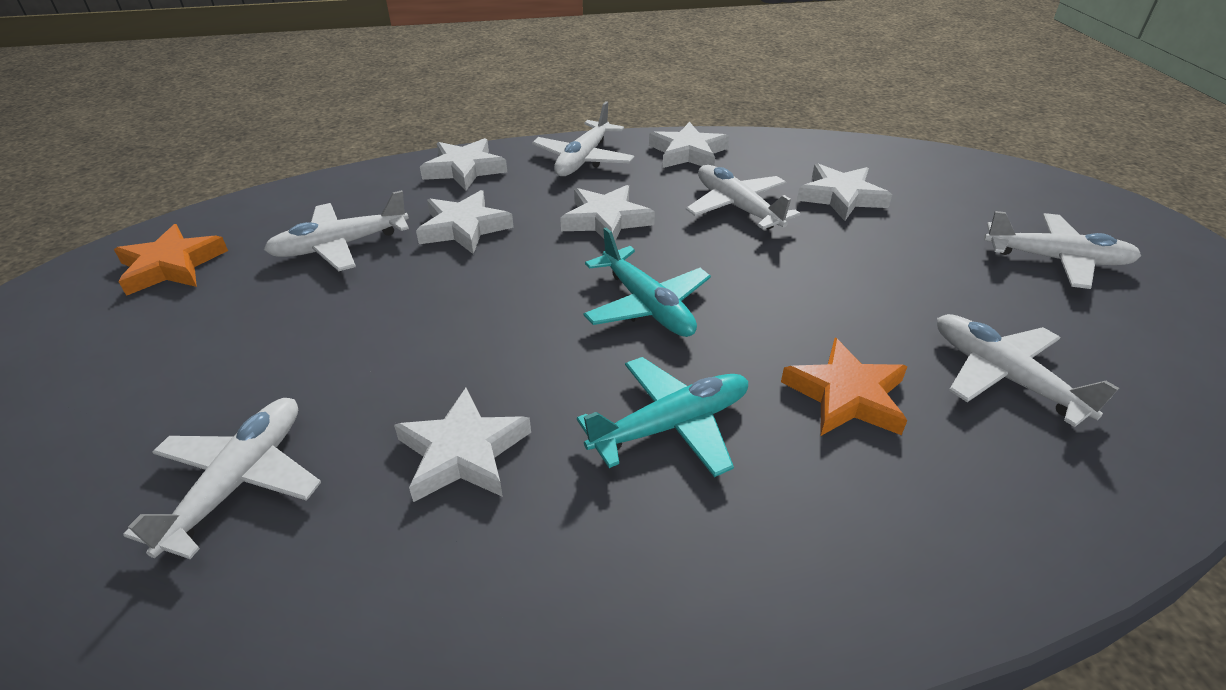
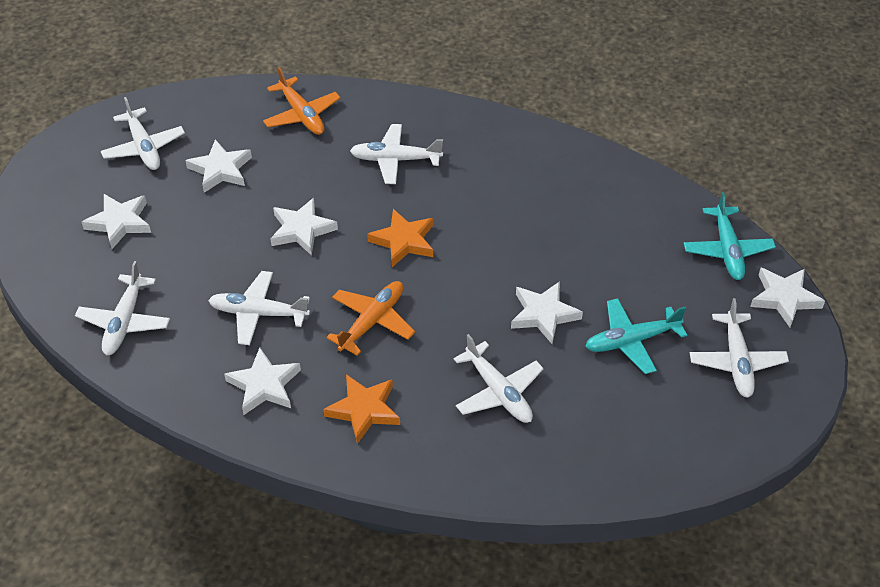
orange plane: 0 -> 2

